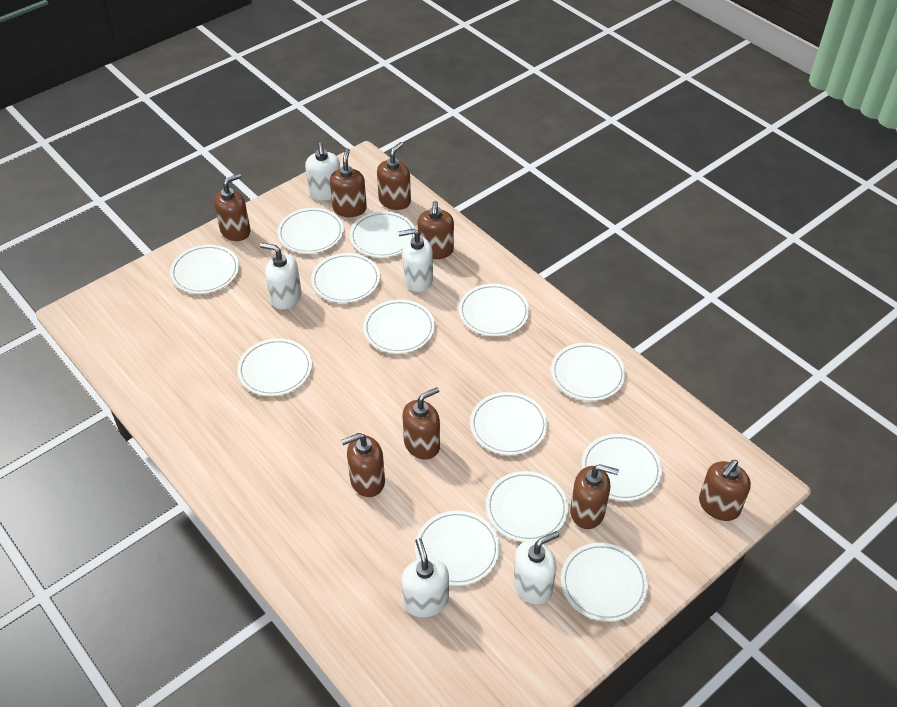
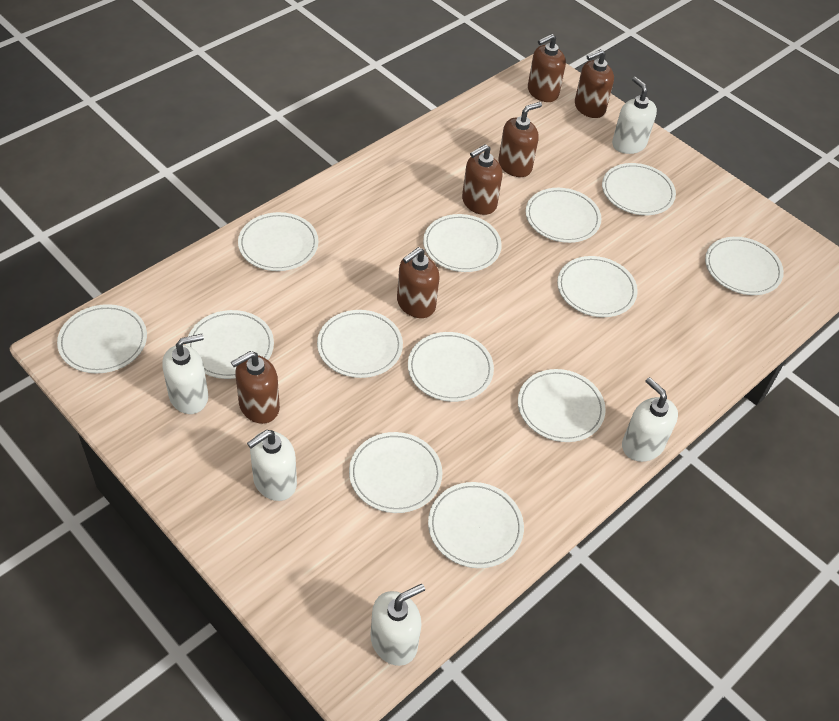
brown soap dispenser: 8 -> 6

